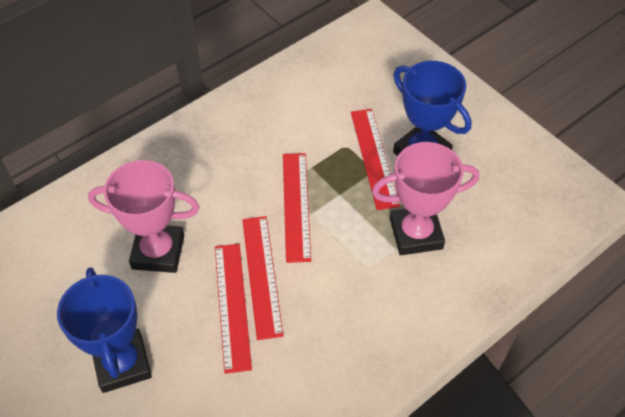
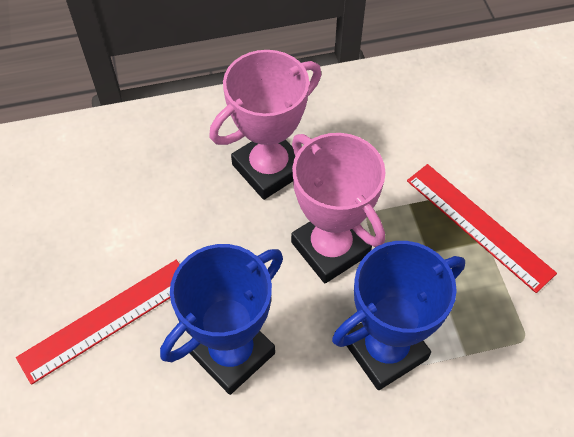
red ruler: 4 -> 2

